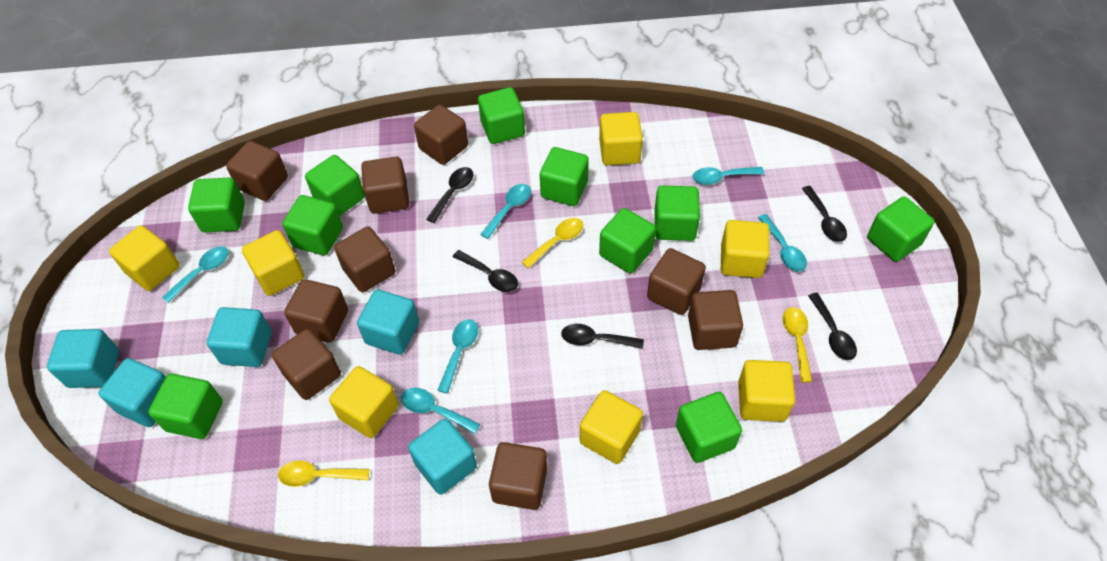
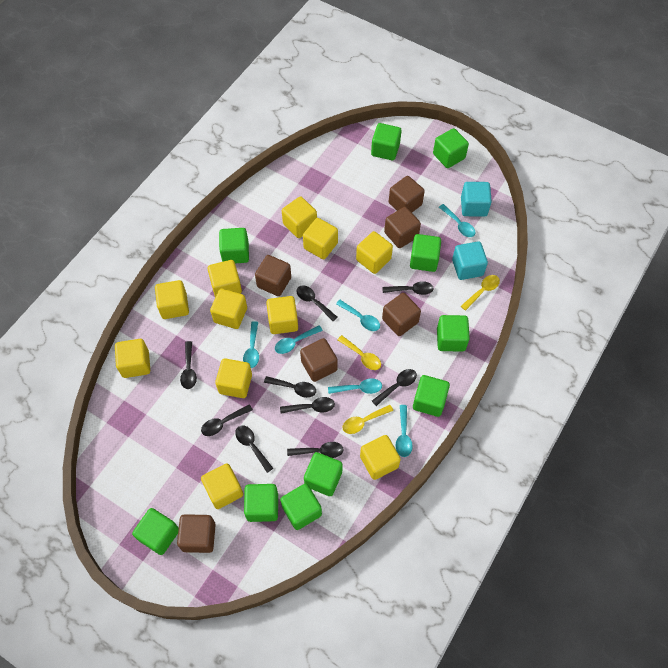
black spoon: 5 -> 9
brown cube: 9 -> 6
turquoise cube: 5 -> 2
yellow cube: 7 -> 11

